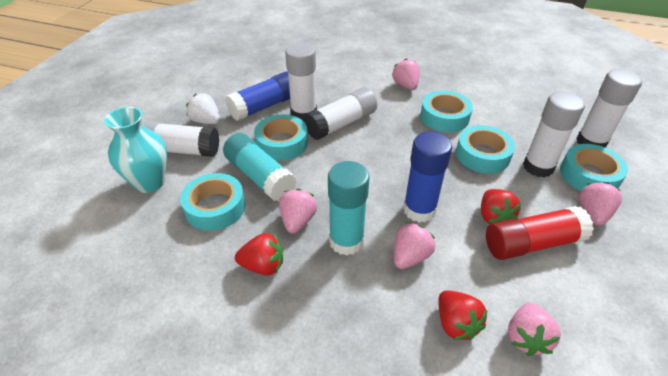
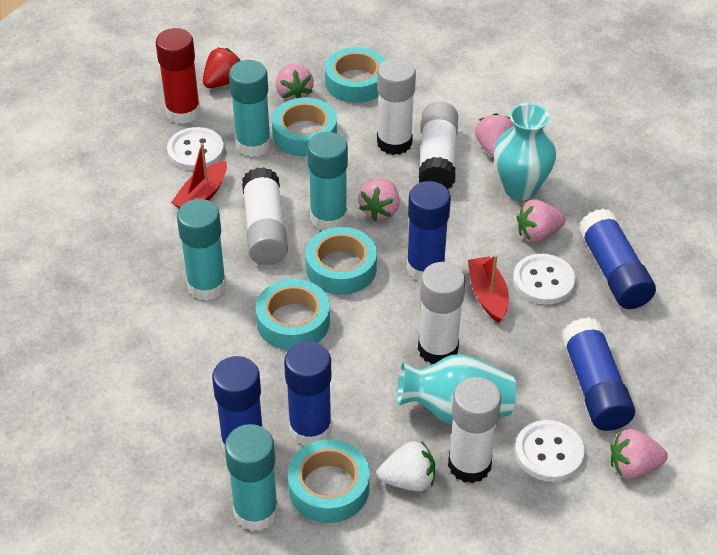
blue glue stick: 2 -> 5
red boat: 0 -> 2
red strawberry: 3 -> 1
turquoise glue stick: 2 -> 4
turquoise vase: 1 -> 2
white button: 0 -> 3

